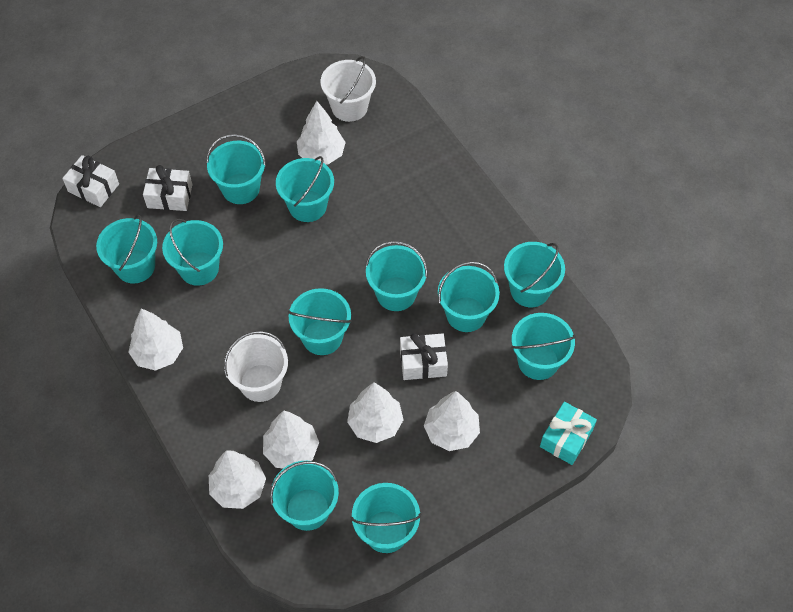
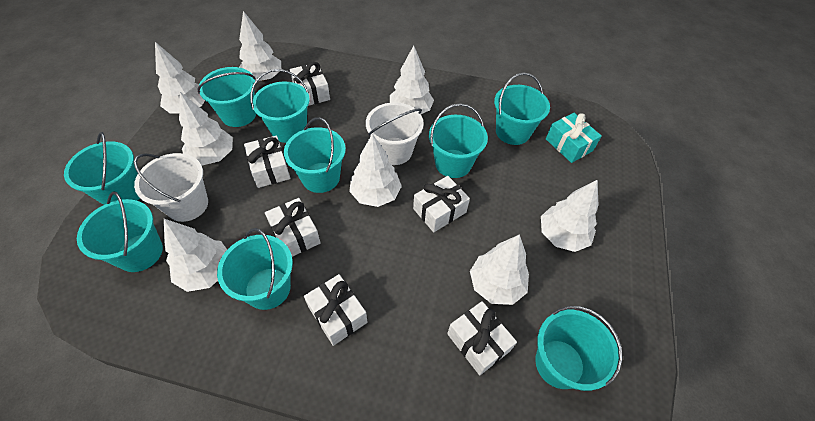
turquoise bucket: 11 -> 9
white gift: 3 -> 6
white tree: 6 -> 8

